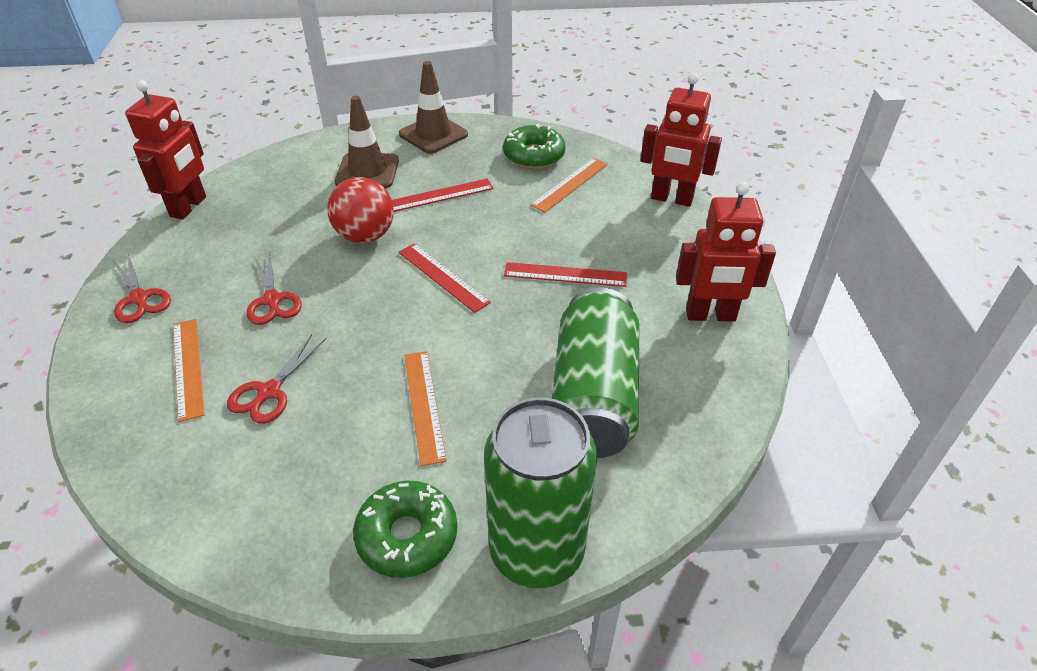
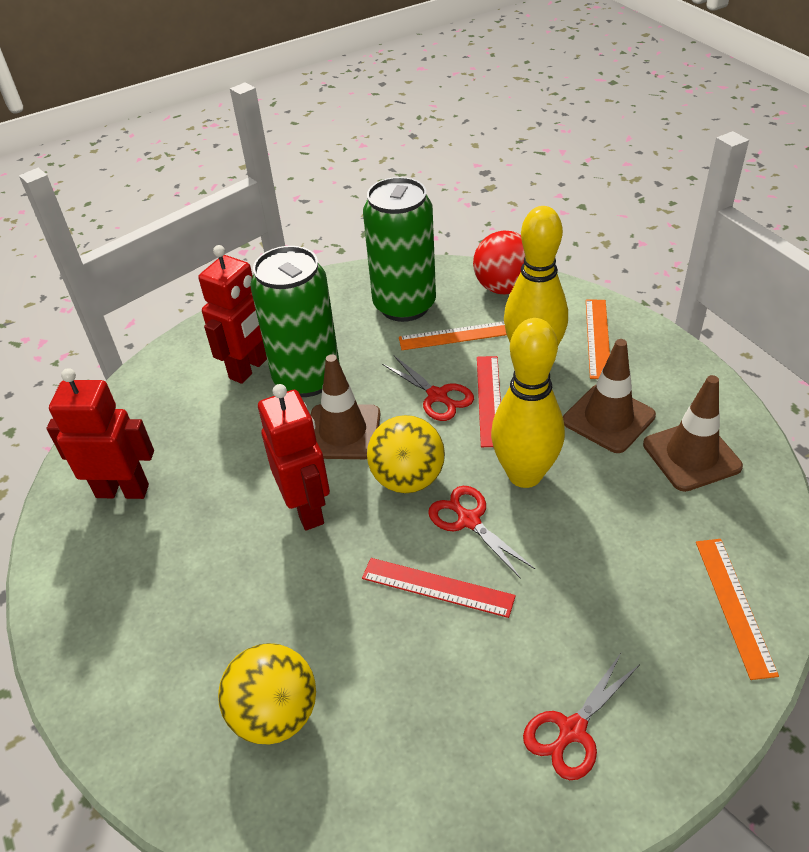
brown traffic cone: 2 -> 3
green donut: 2 -> 0
red ruler: 3 -> 2
yellow ball: 0 -> 2
yellow bowling pin: 0 -> 2

